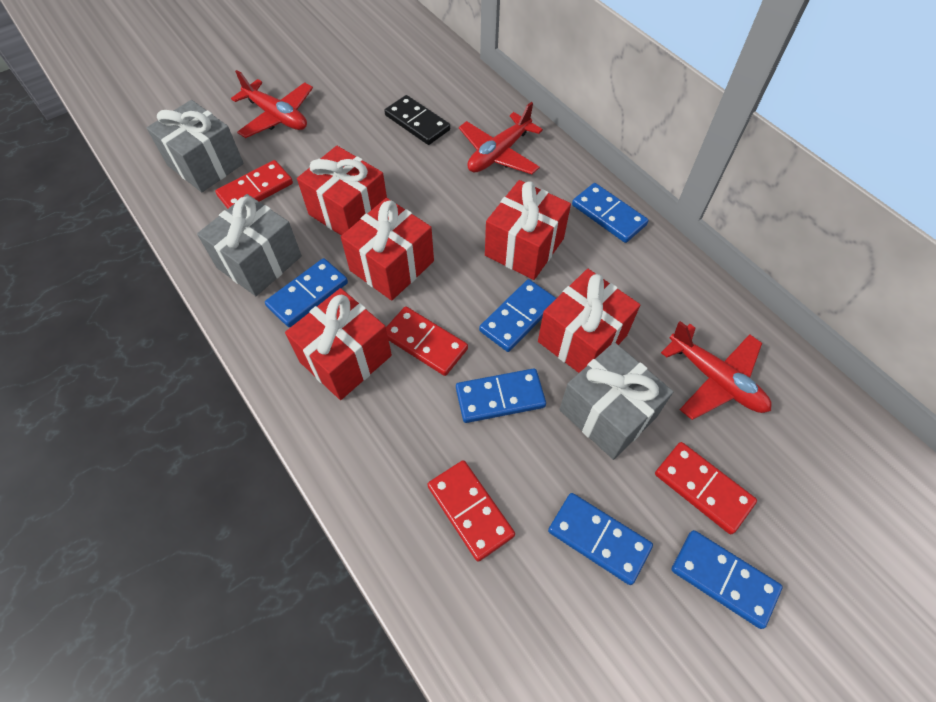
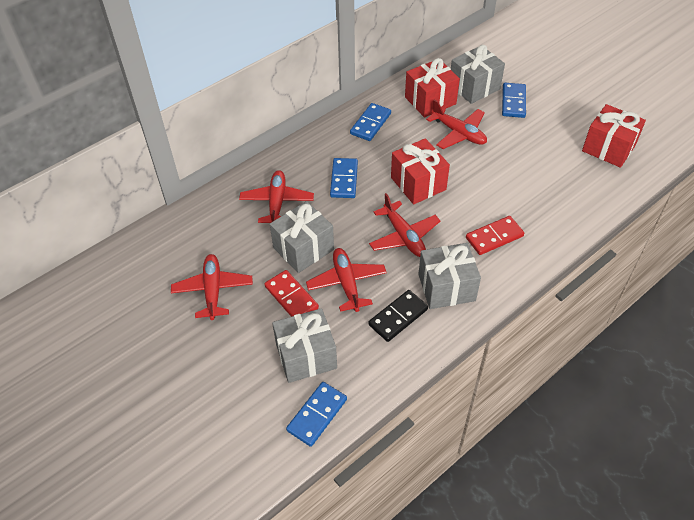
blue domino: 6 -> 4
grey gift: 3 -> 4
red domino: 4 -> 2
red gift: 5 -> 3
red plane: 3 -> 5

